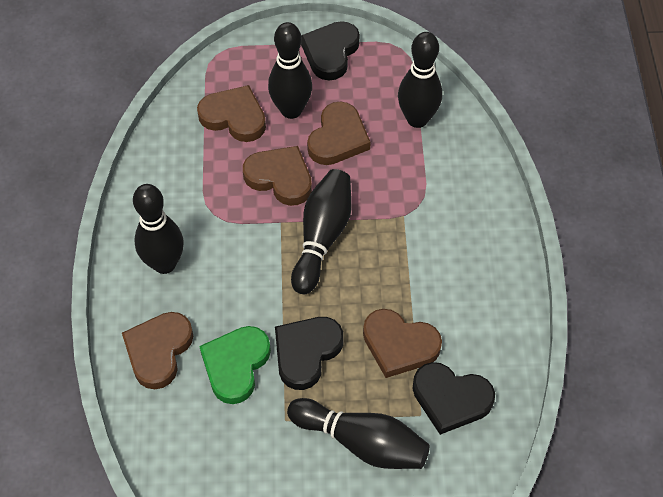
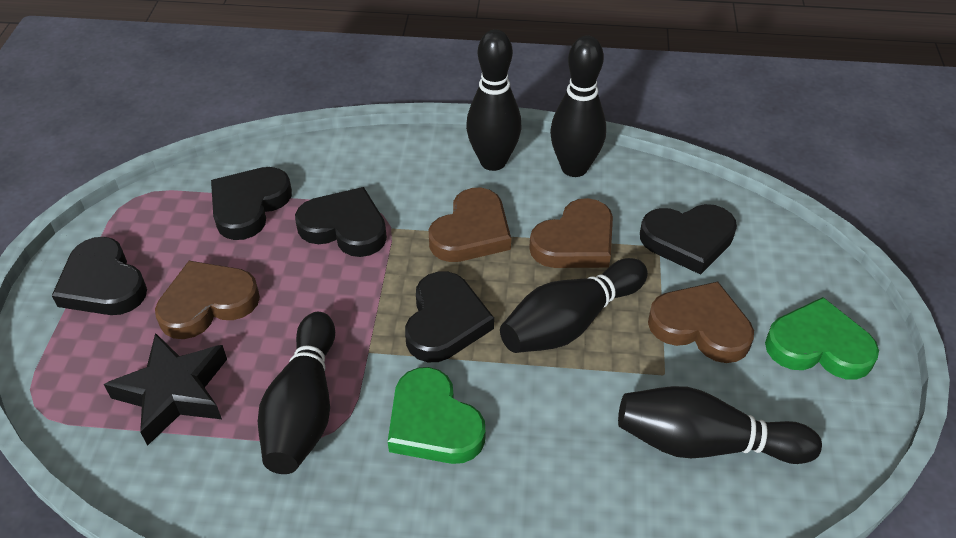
black heart: 3 -> 5
black star: 0 -> 1
brown heart: 5 -> 4
green heart: 1 -> 2

